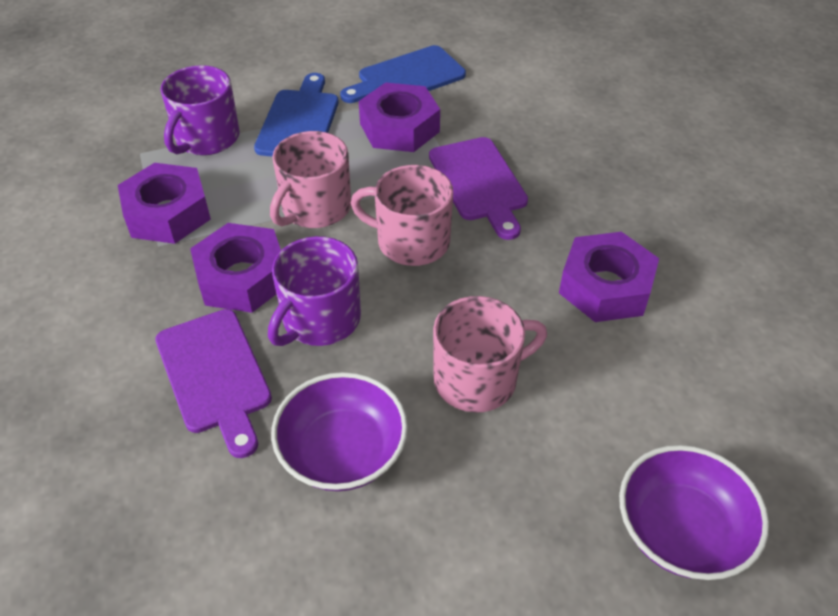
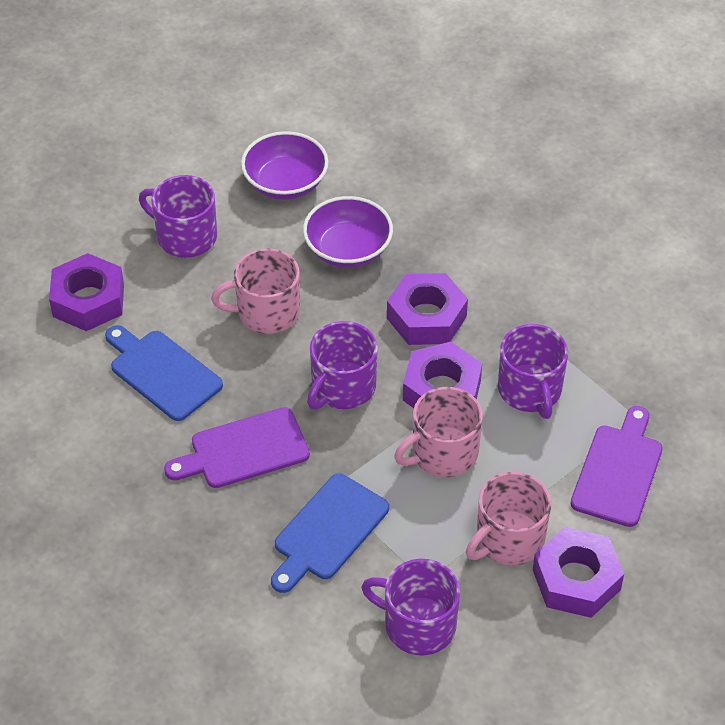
purple mug: 2 -> 4

